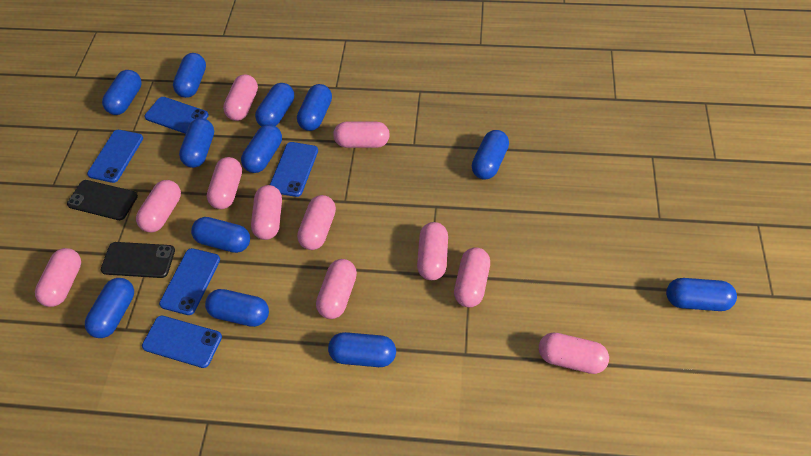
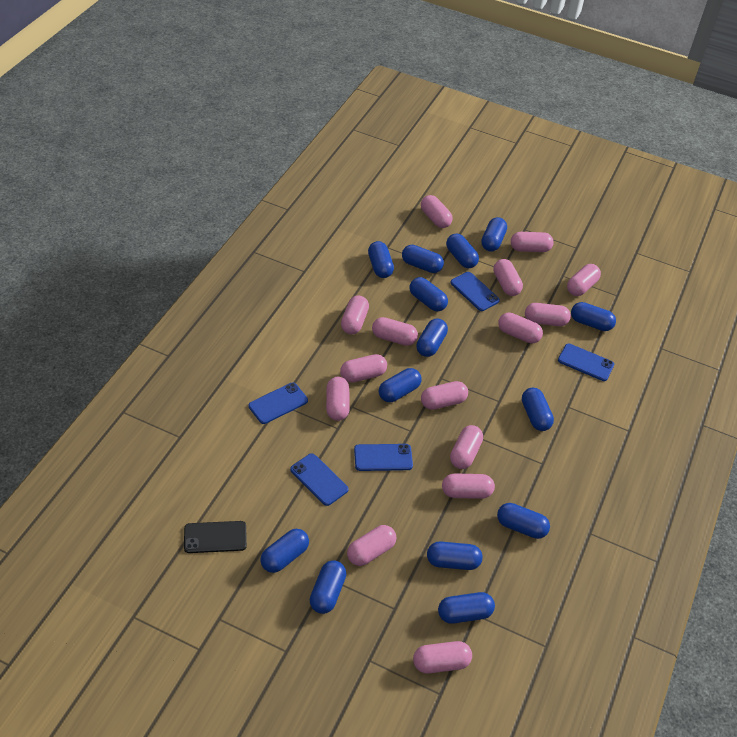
black phone: 2 -> 1
blue capsule: 12 -> 14
pink capsule: 11 -> 15

